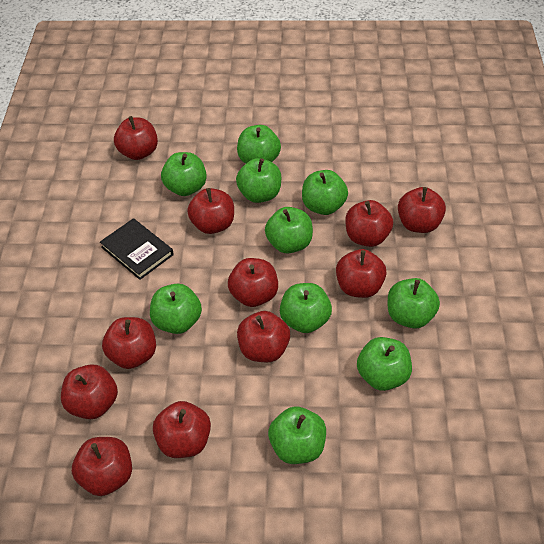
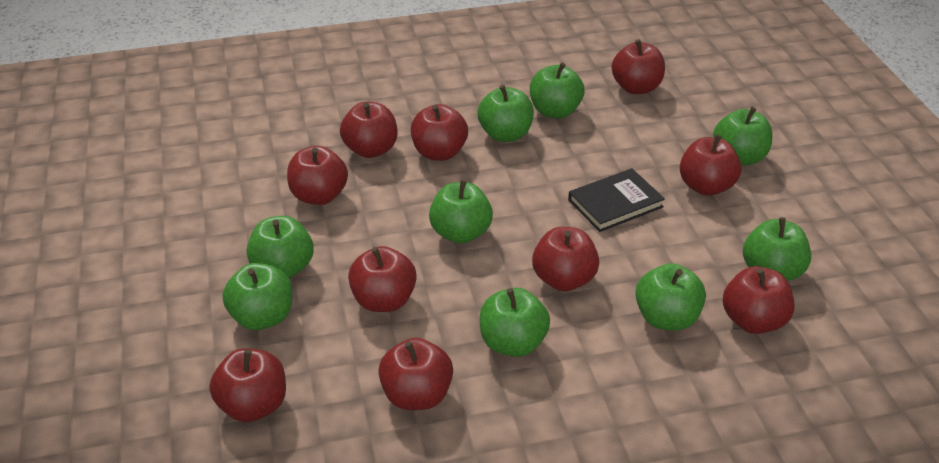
green apple: 10 -> 9
red apple: 11 -> 10

